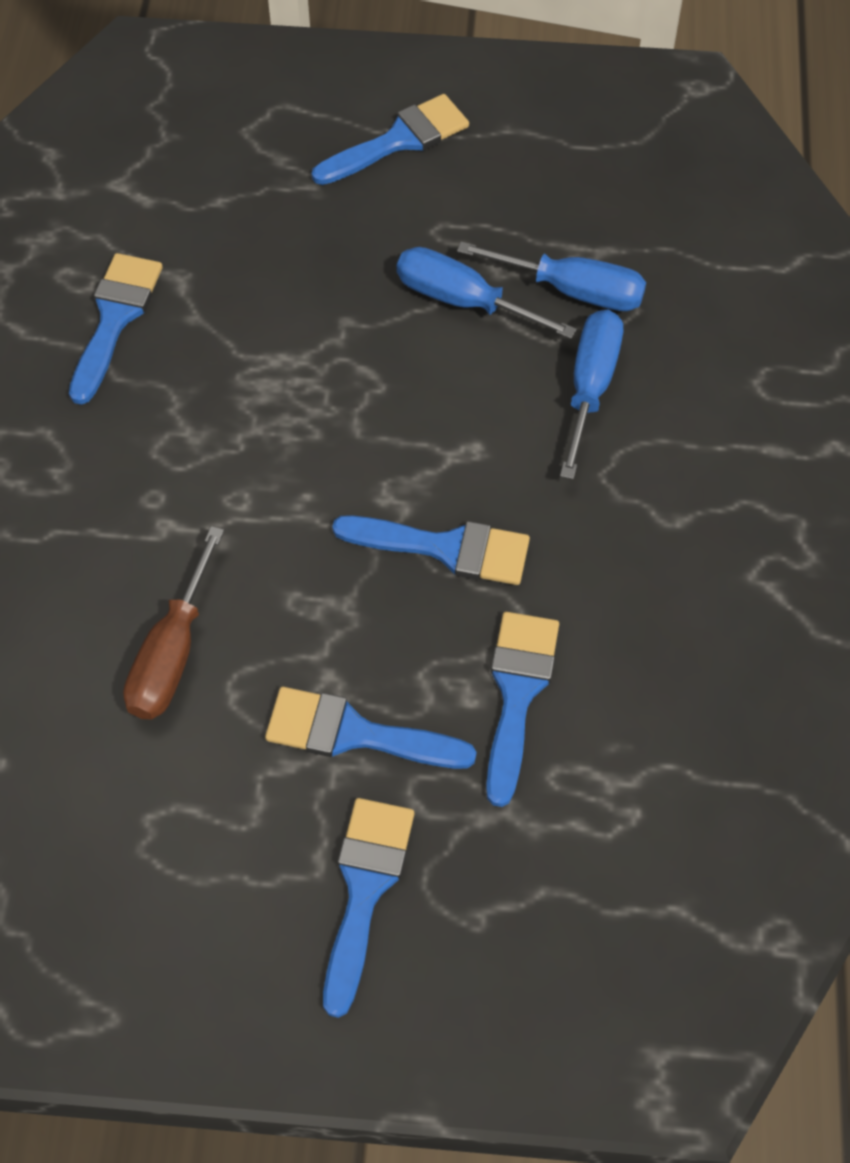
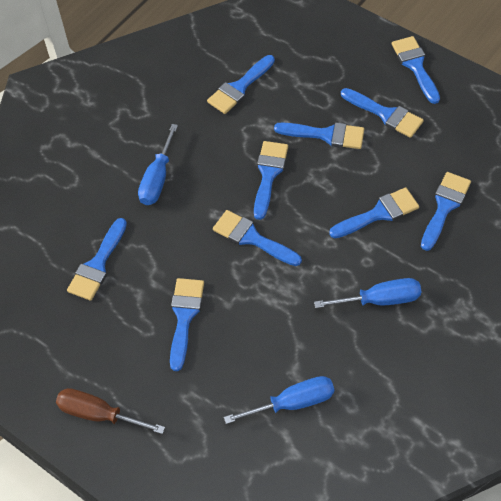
blue brush: 6 -> 10

